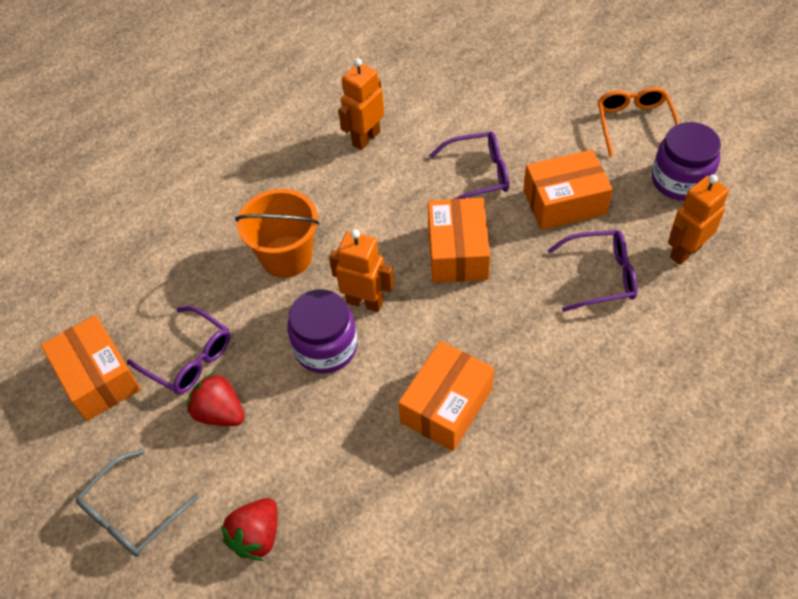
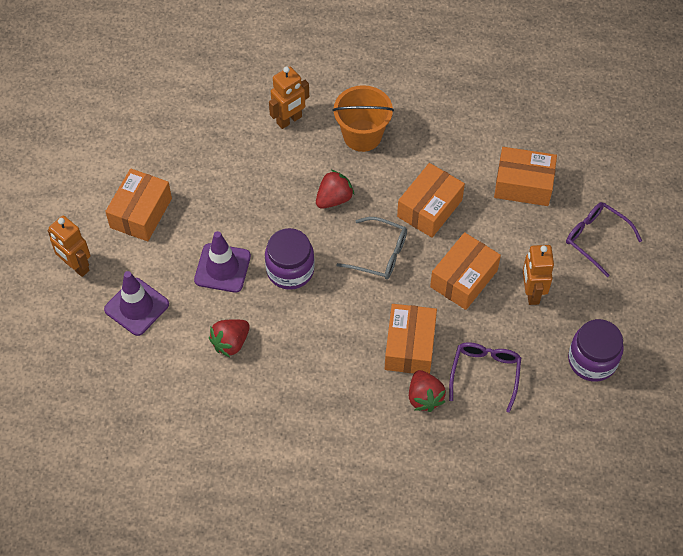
orange box: 4 -> 5
orange glasses: 1 -> 0
purple glasses: 3 -> 2
purple traffic cone: 0 -> 2
red strawberry: 2 -> 3

